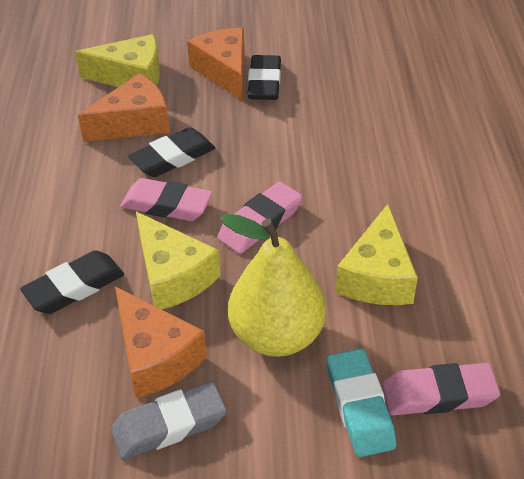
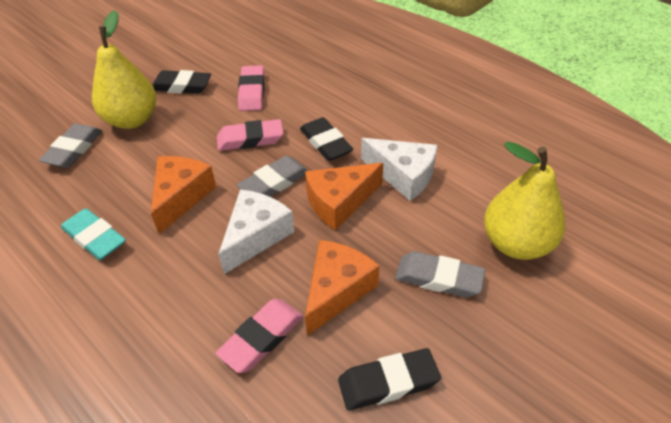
grey eraser: 1 -> 3
white cheese: 0 -> 2
yellow cheese: 3 -> 0
yellow pear: 1 -> 2

